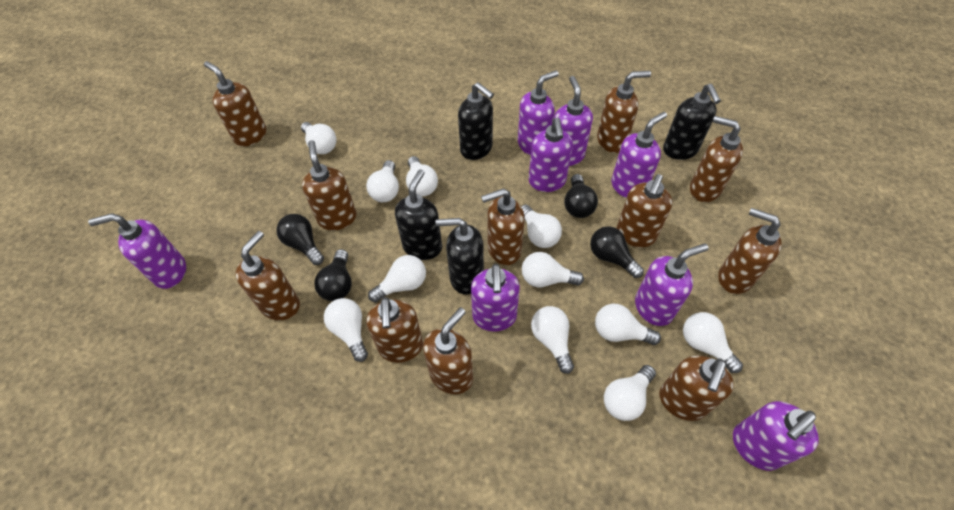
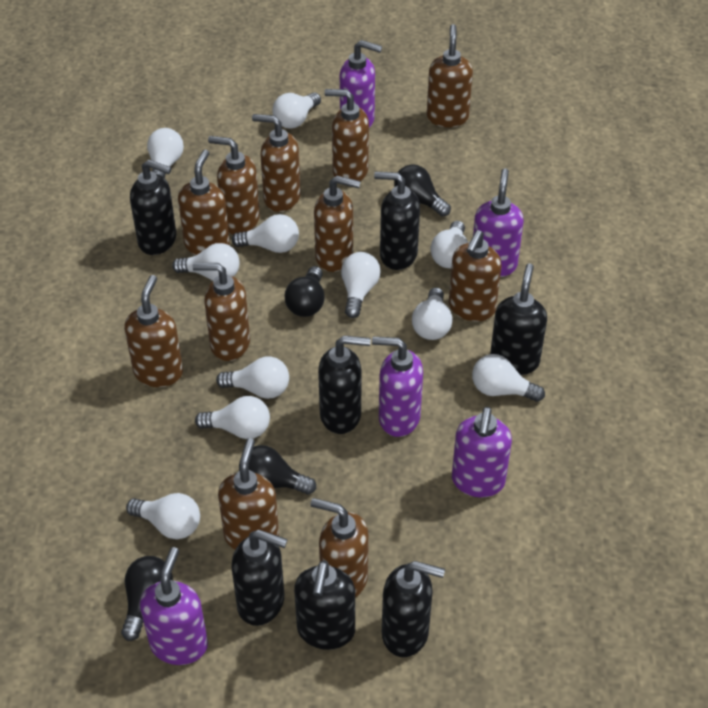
black soap dispenser: 4 -> 7
purple soap dispenser: 8 -> 5

